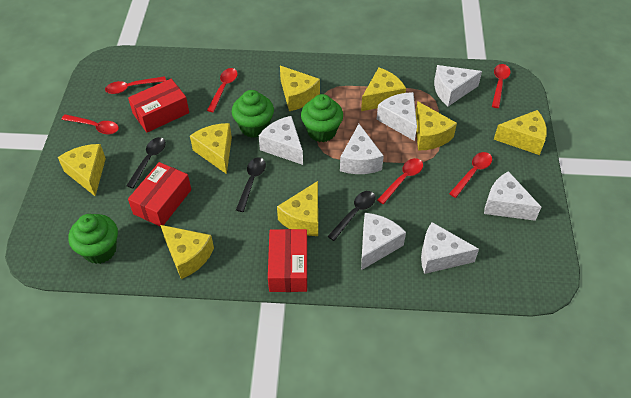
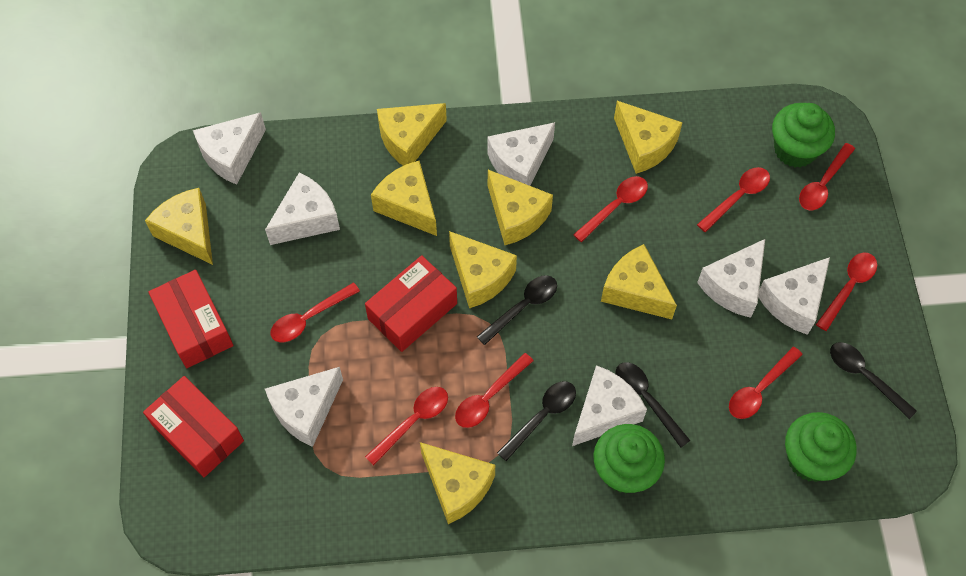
black spoon: 3 -> 4
red spoon: 6 -> 8

